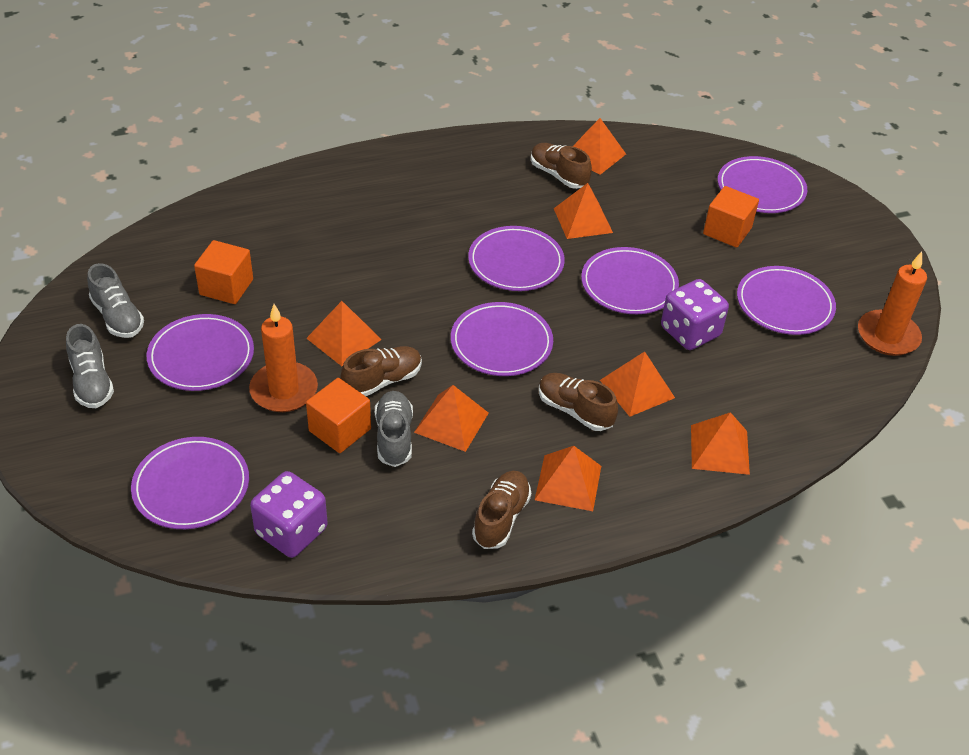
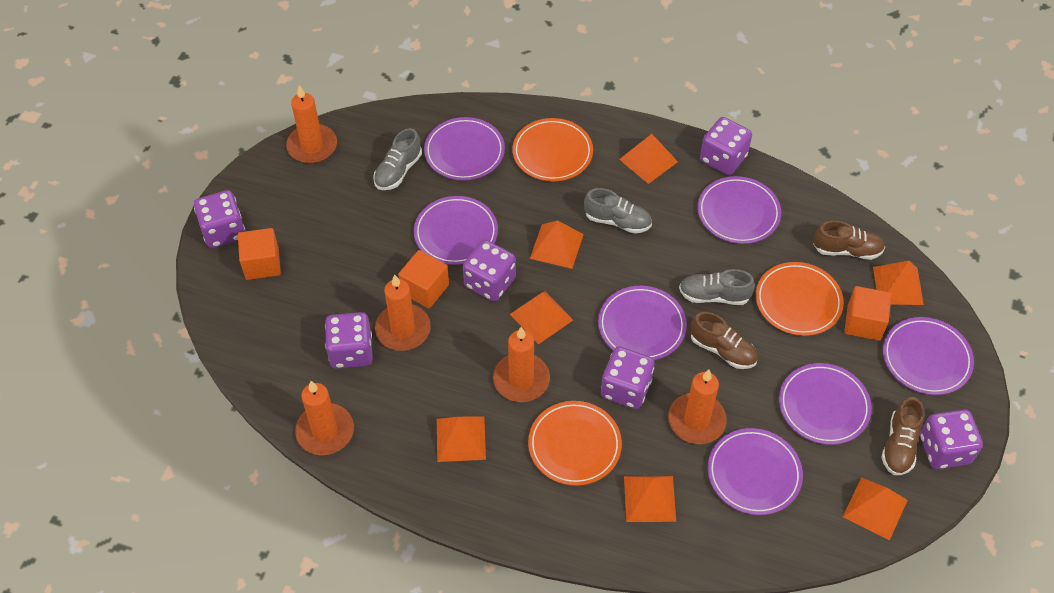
brown shoe: 4 -> 3
orange candle: 2 -> 5
orange plate: 0 -> 3
purple dice: 2 -> 6

